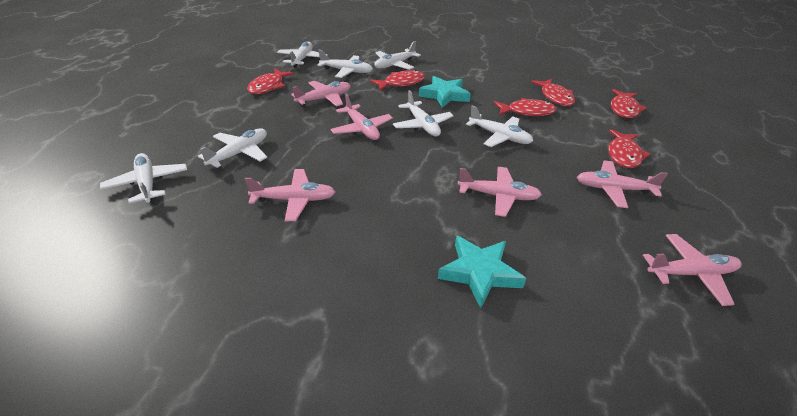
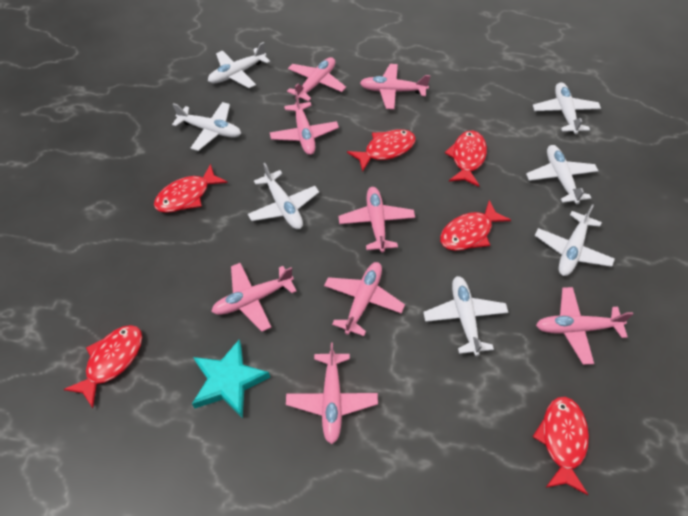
pink plane: 6 -> 8
turquoise star: 2 -> 1

